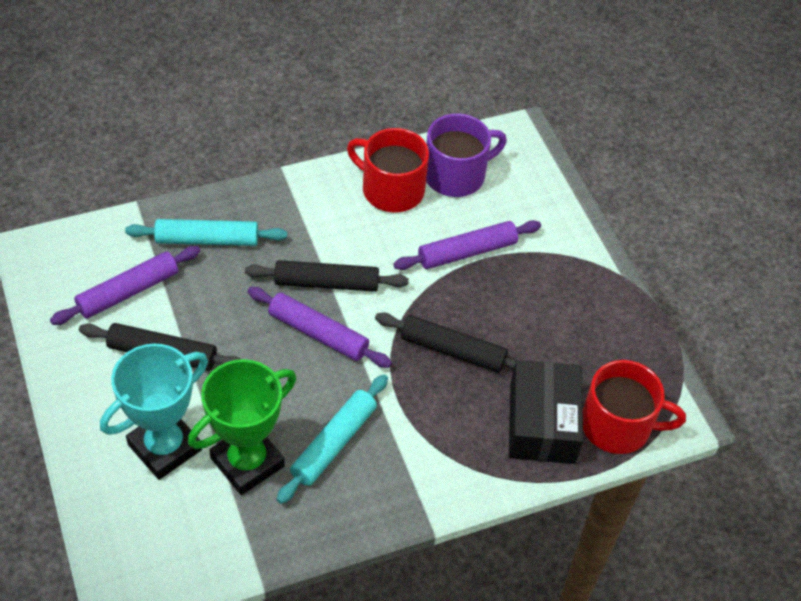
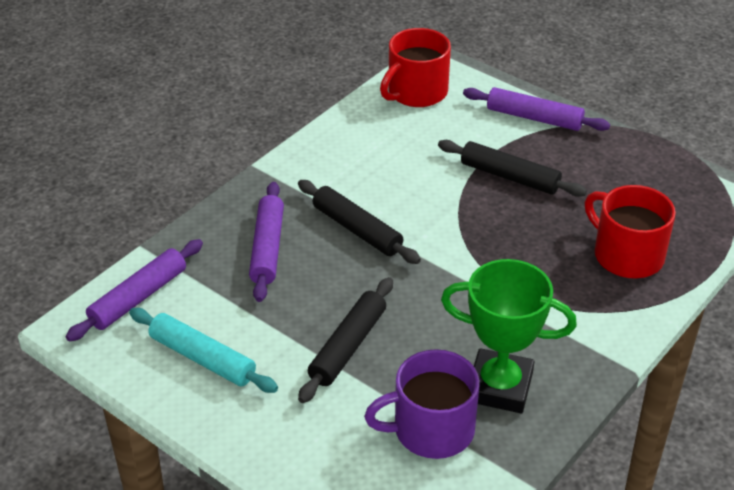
black box: 1 -> 0
turquoise rolling pin: 2 -> 1
turquoise trophy: 1 -> 0

